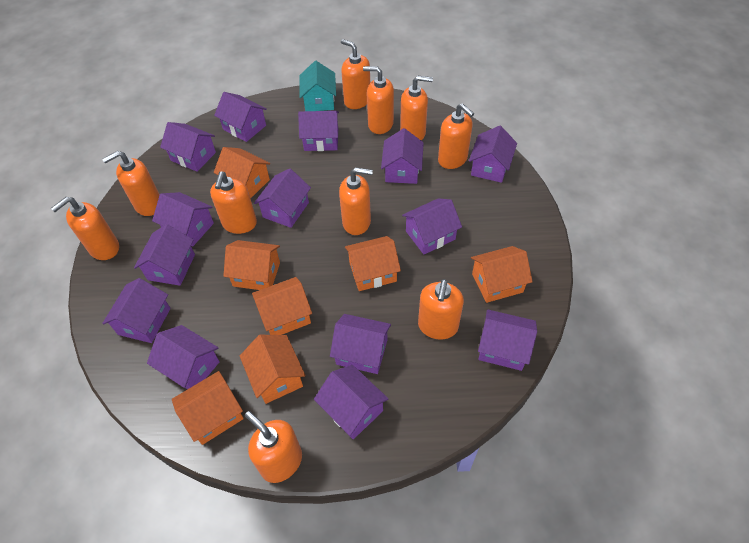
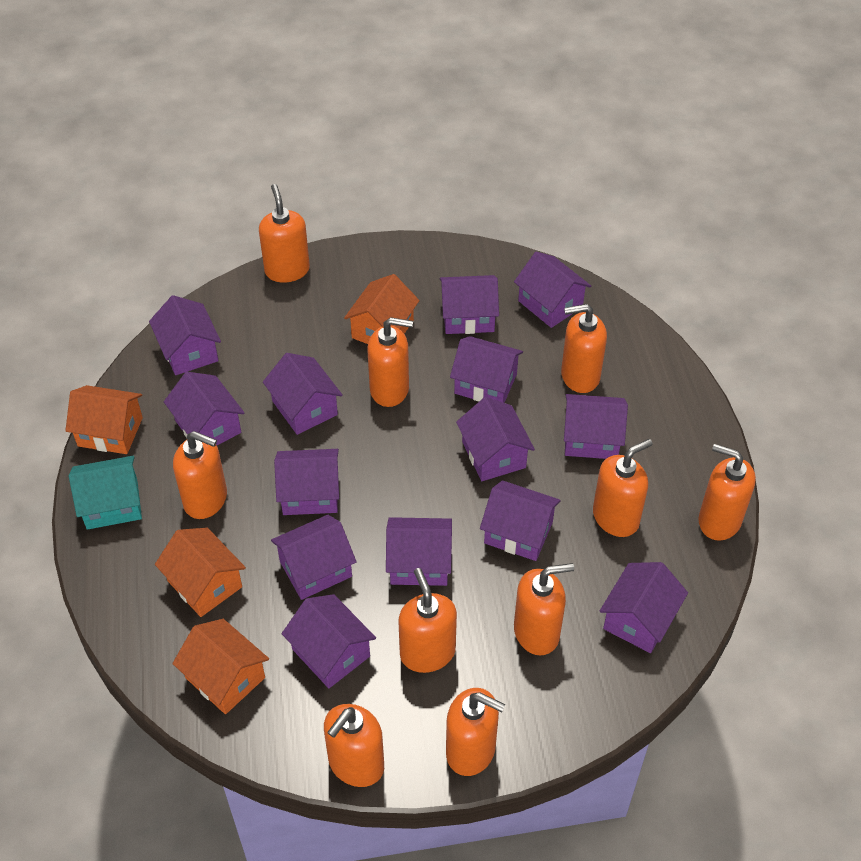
orange house: 7 -> 4

